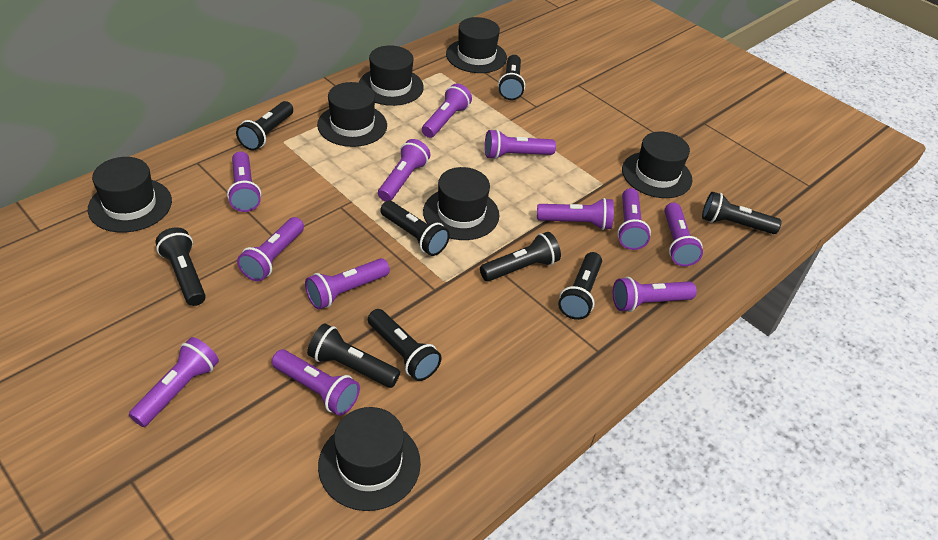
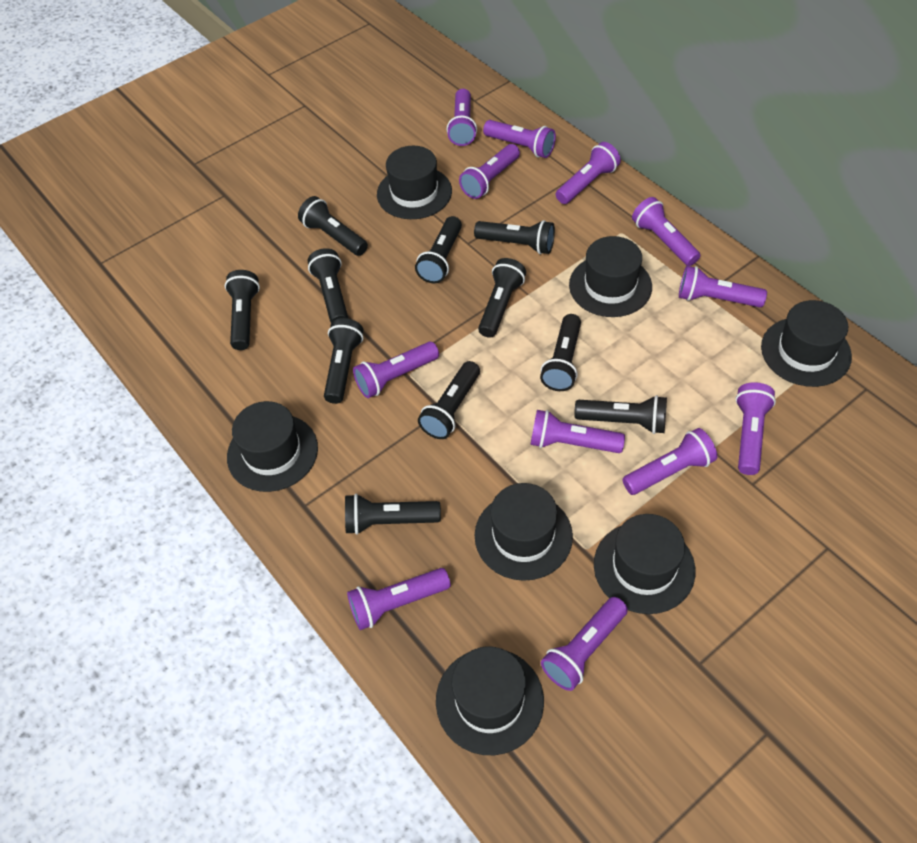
black flashlight: 9 -> 11

